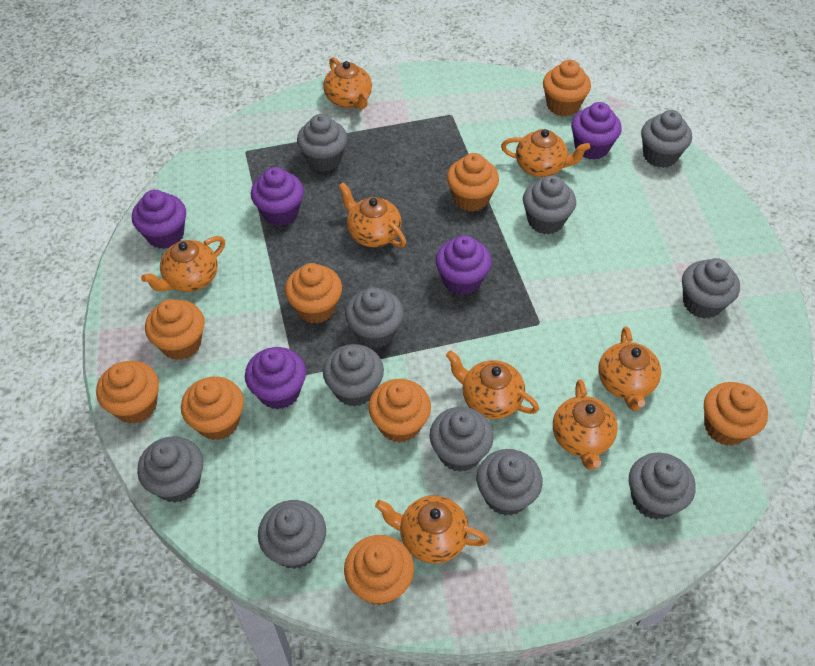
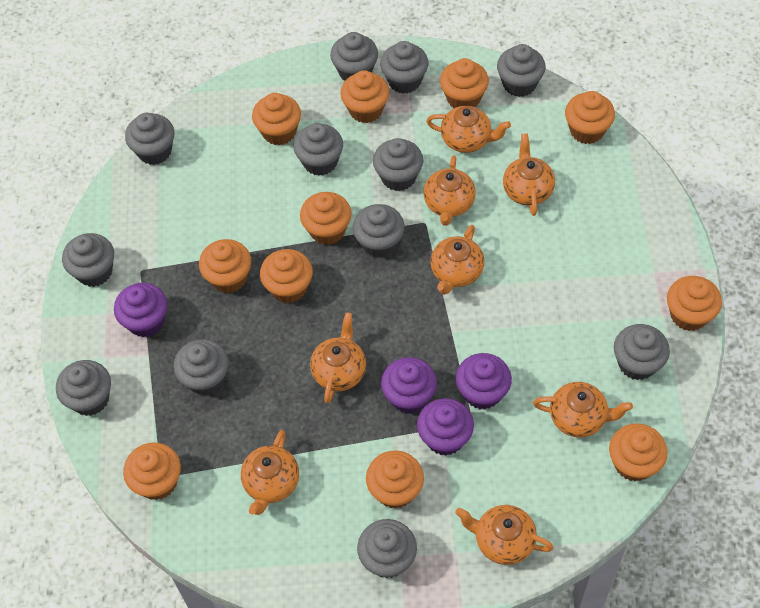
grey cupcake: 11 -> 12
orange cupcake: 9 -> 11
purple cupcake: 5 -> 4

